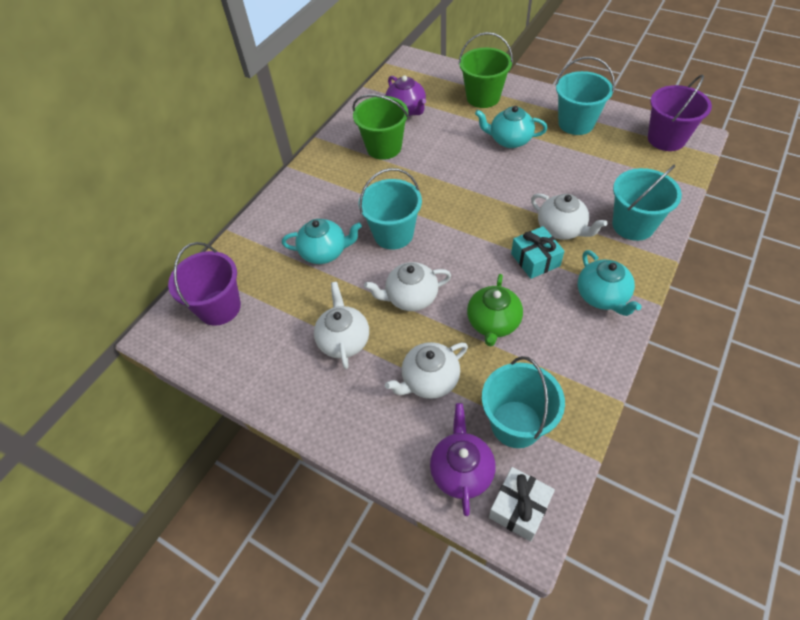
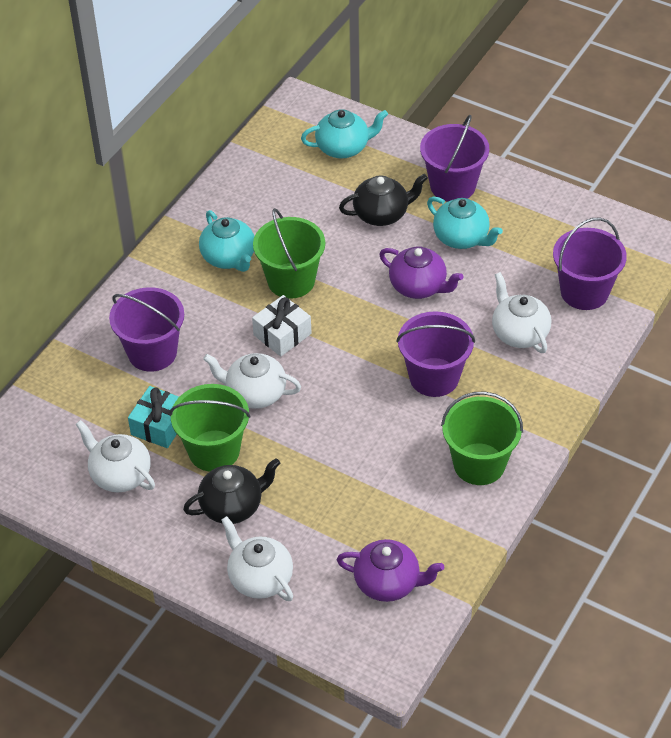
black teapot: 0 -> 2
green bucket: 2 -> 3
green teapot: 1 -> 0
purple bucket: 2 -> 4
turquoise bucket: 4 -> 0

